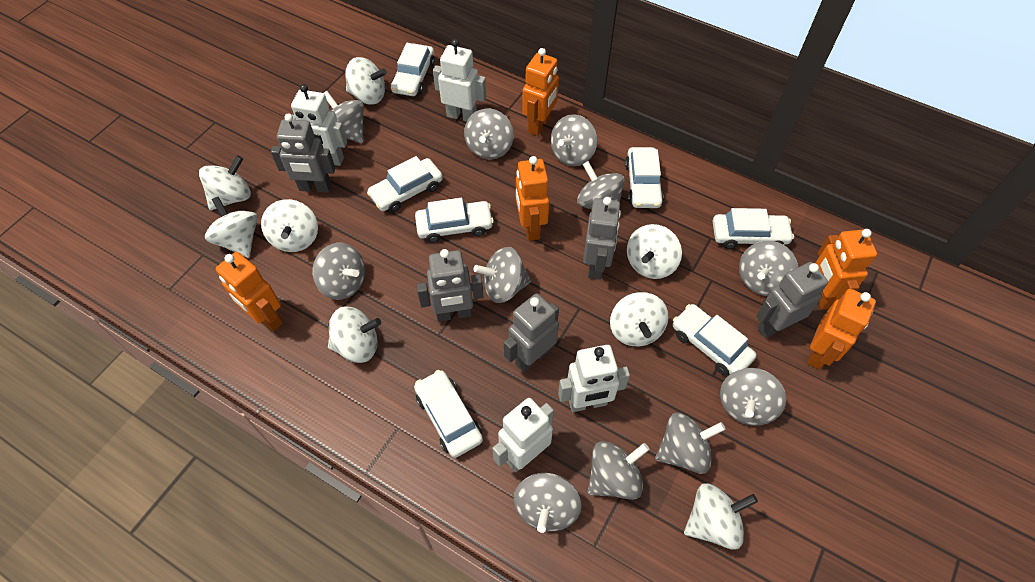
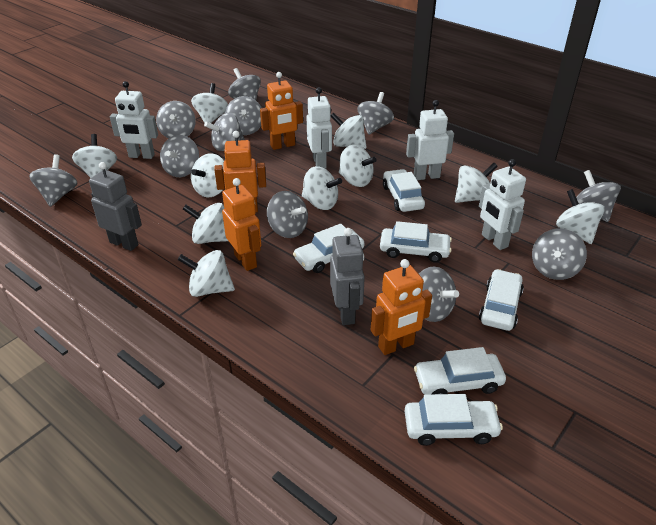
grey robot: 5 -> 2
orange robot: 5 -> 4
white car: 7 -> 6
white spinning top: 8 -> 10

